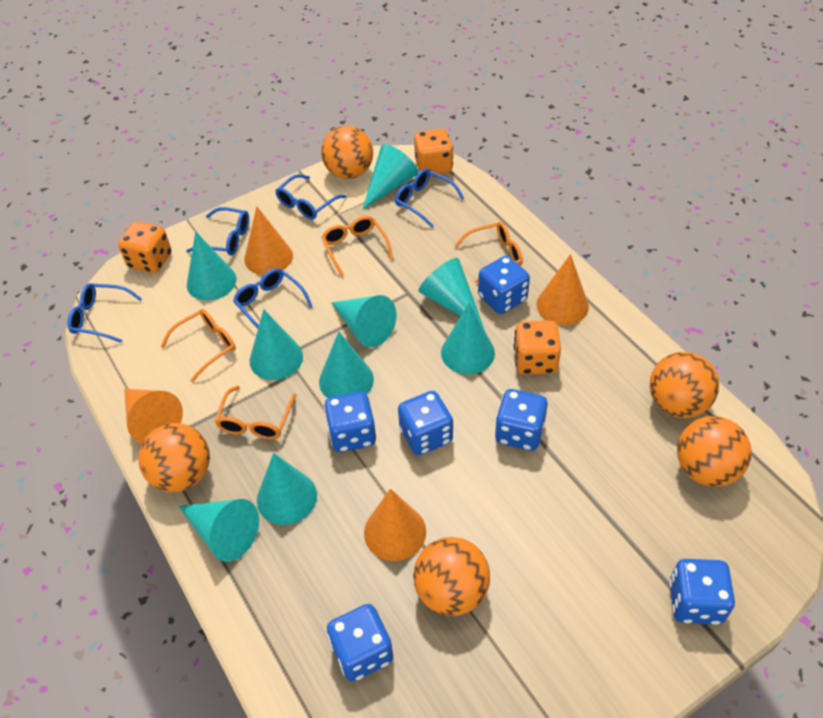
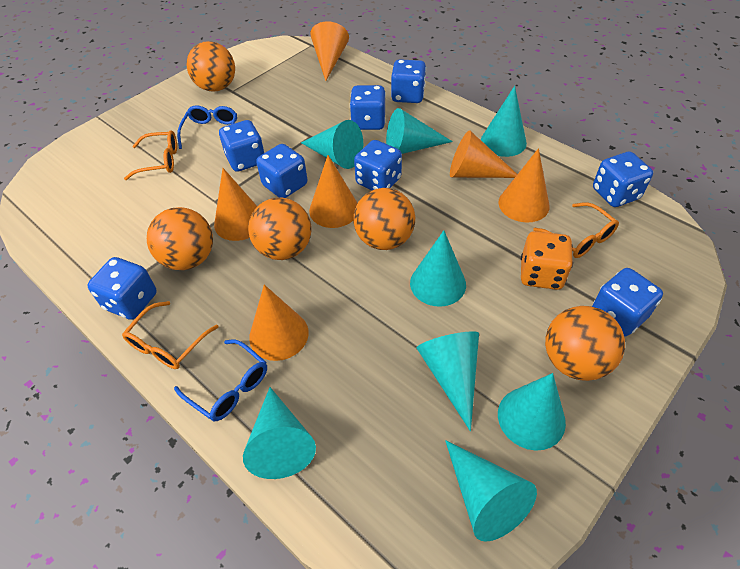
blue dice: 6 -> 8
blue glasses: 5 -> 2
orange cone: 4 -> 6
orange dice: 3 -> 1
orange glasses: 4 -> 3
turquoise cone: 9 -> 8

